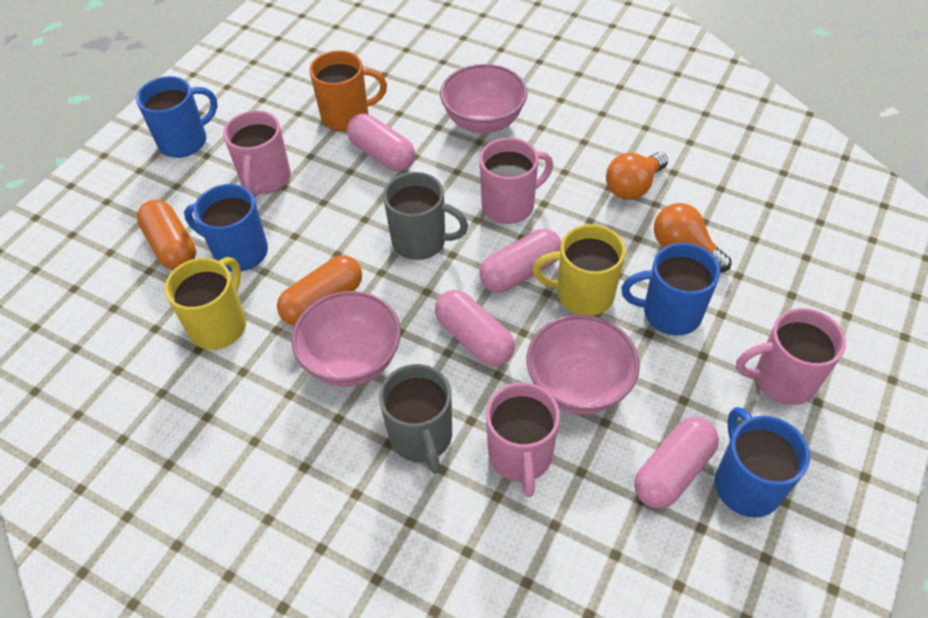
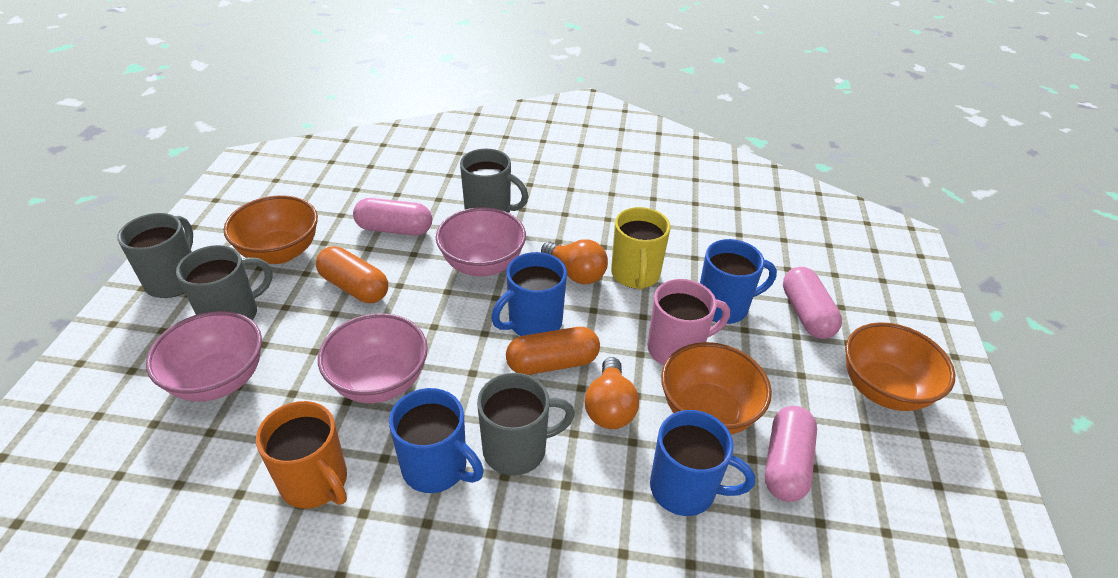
grey mug: 2 -> 4
orange bowl: 0 -> 3
pink capsule: 4 -> 3
pink mug: 4 -> 1
yellow mug: 2 -> 1

